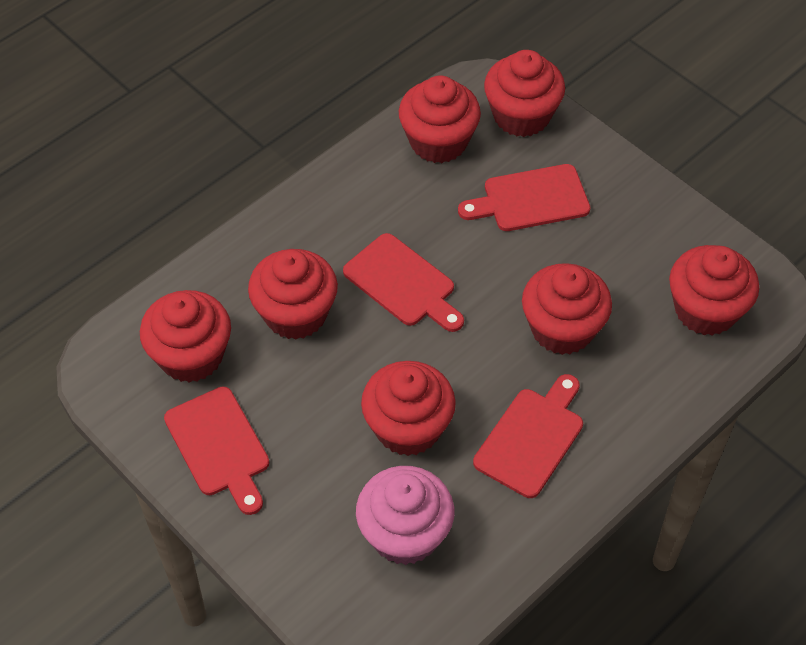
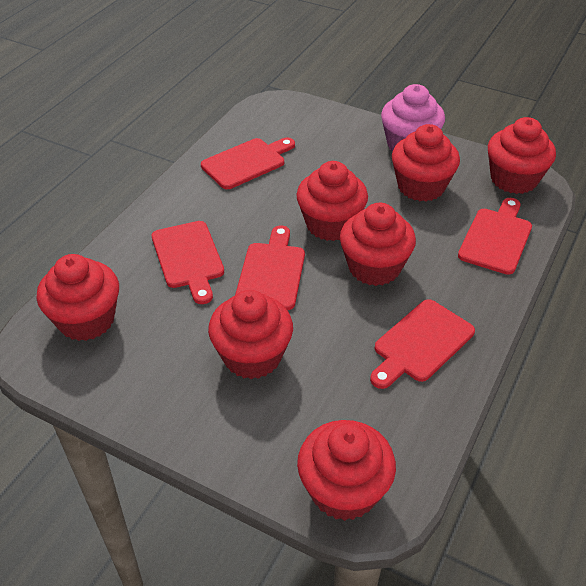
red cutting board: 4 -> 5

